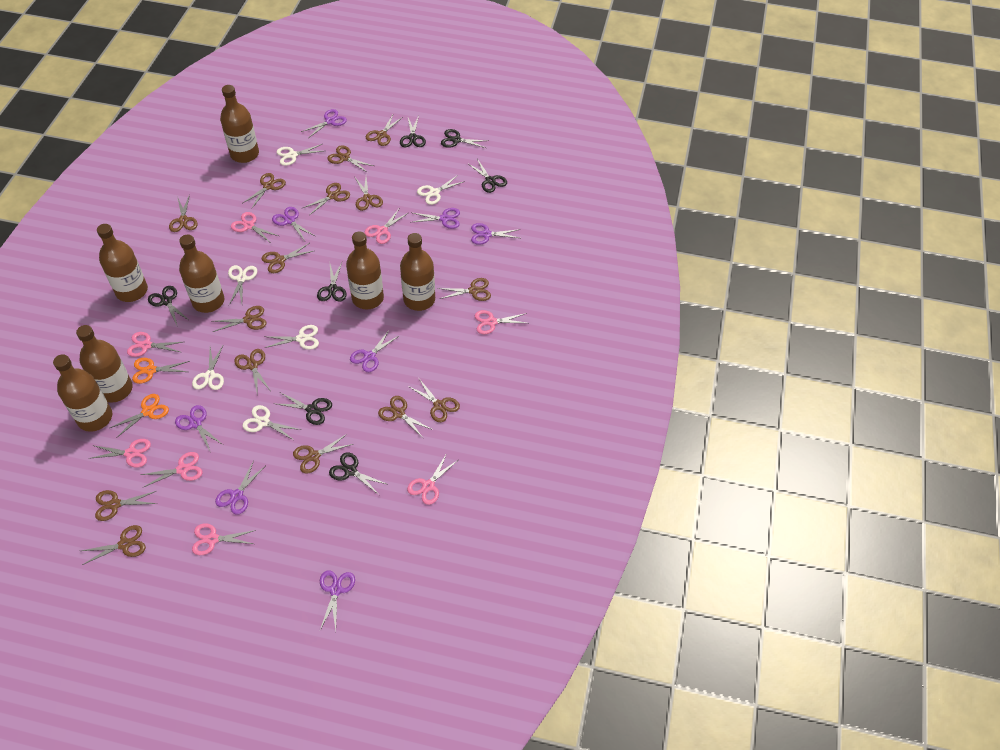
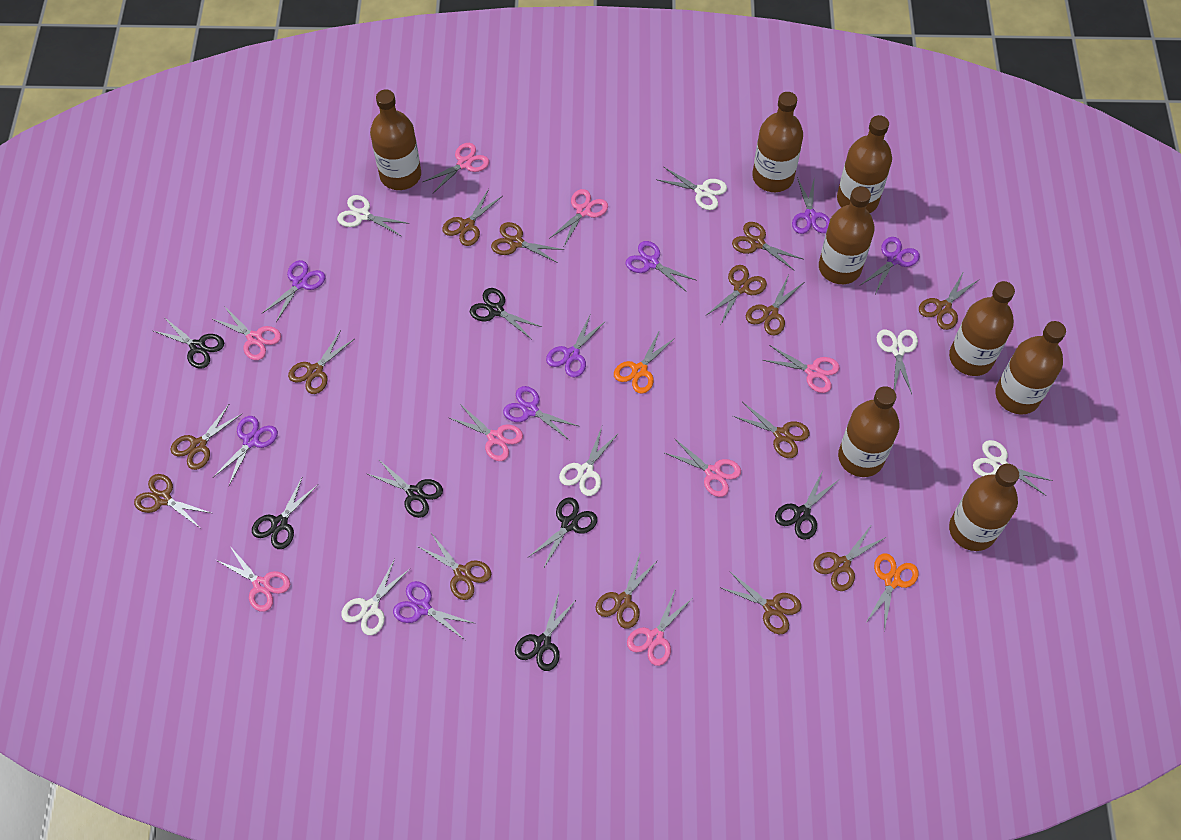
brown bottle: 7 -> 8
brown scissors: 15 -> 14

